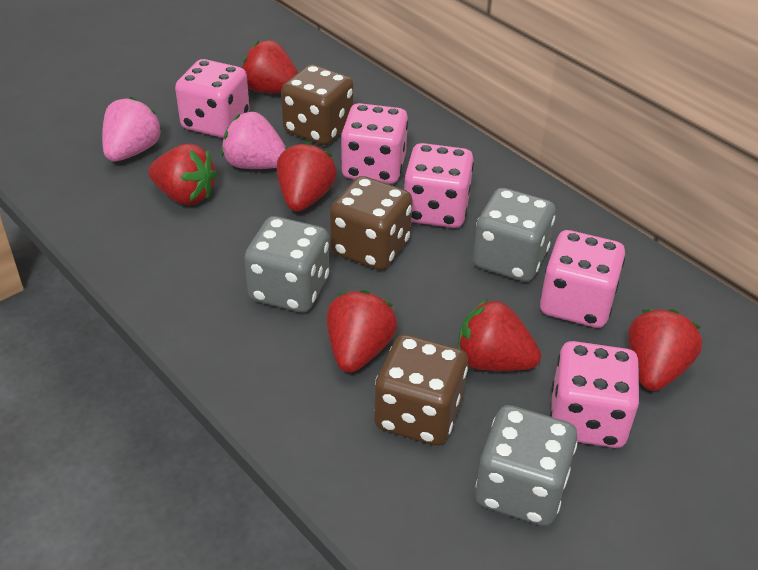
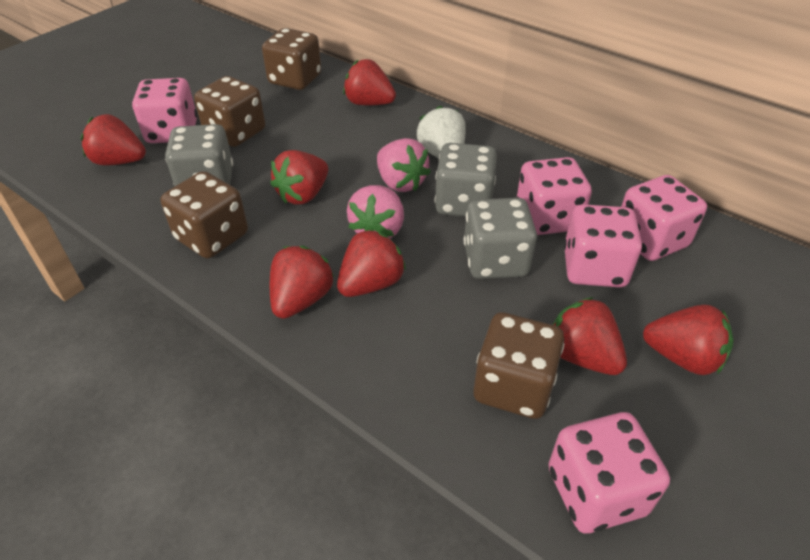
brown dice: 3 -> 4
red strawberry: 6 -> 7
white strawberry: 0 -> 1

